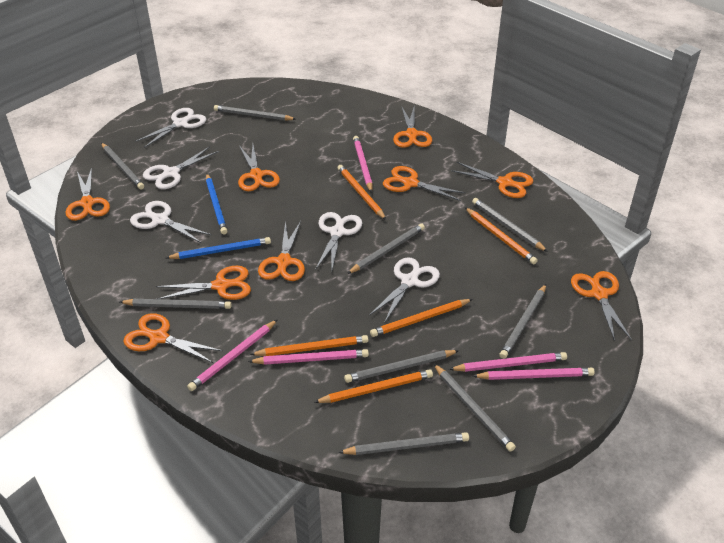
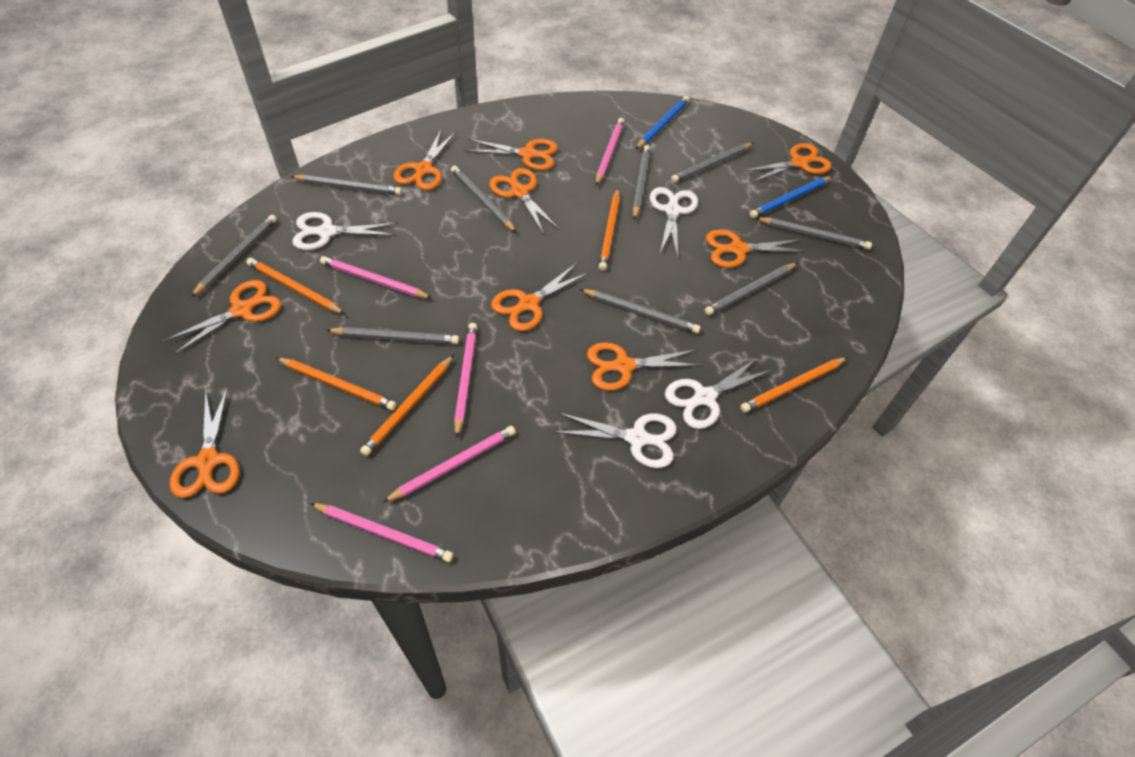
white scissors: 5 -> 4

